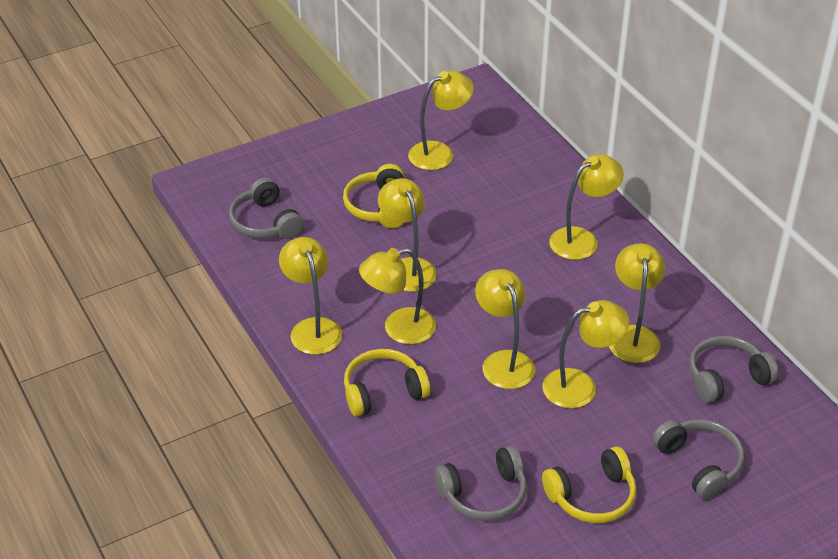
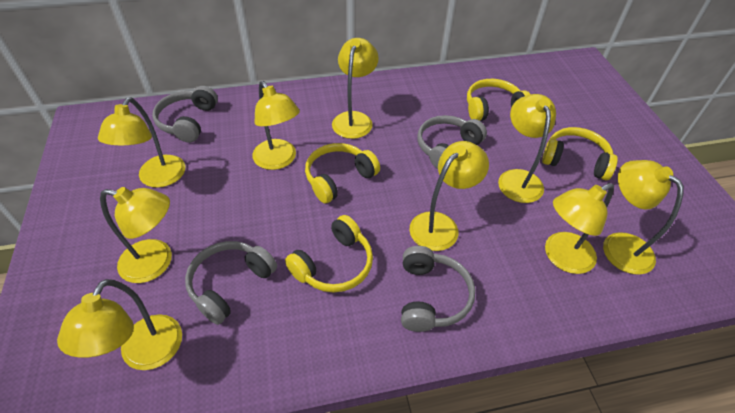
yellow headphones: 3 -> 4
yellow lamp: 8 -> 9

